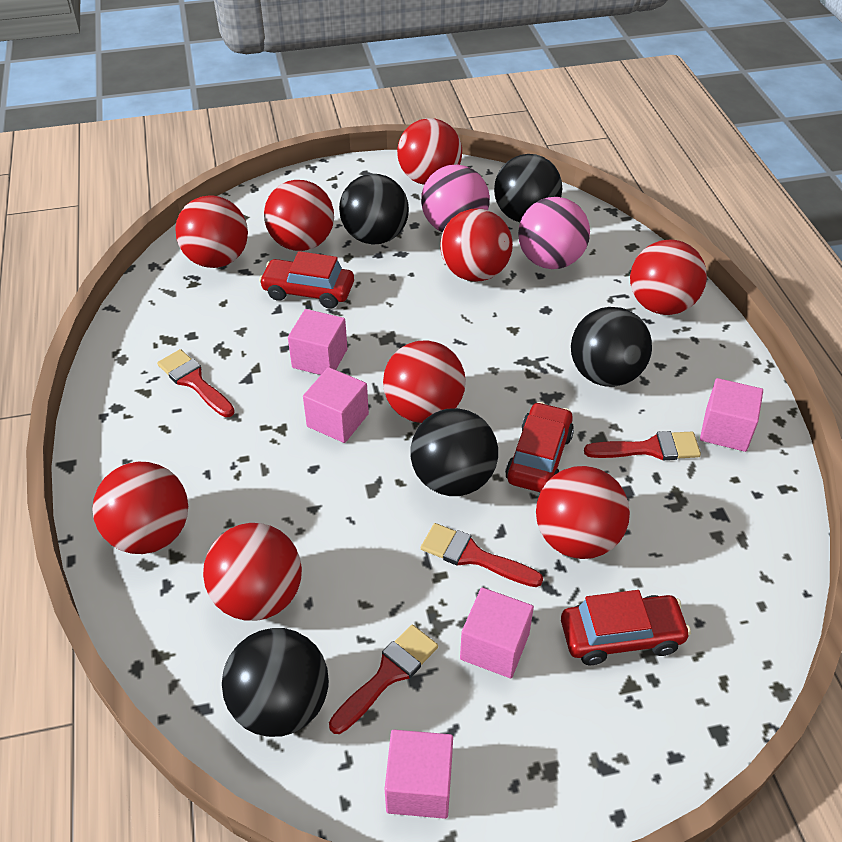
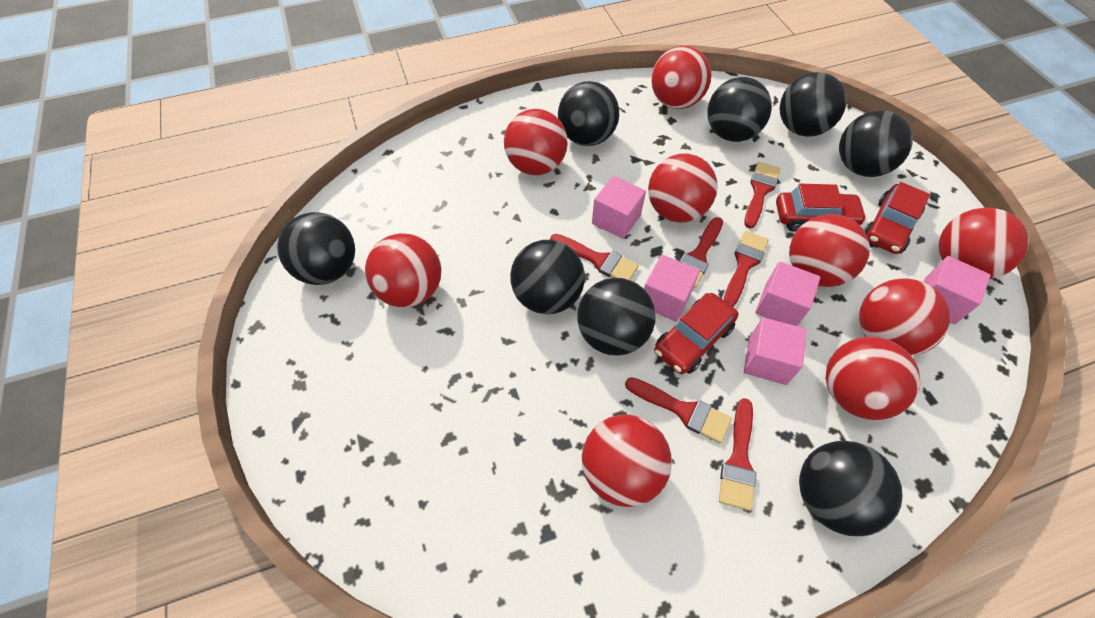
black ball: 5 -> 8
pink ball: 2 -> 0
red brush: 4 -> 6

